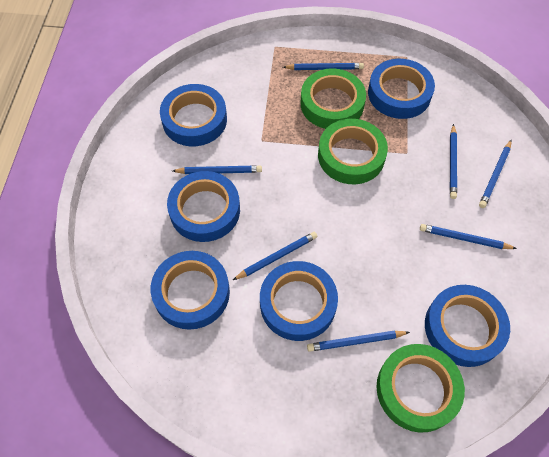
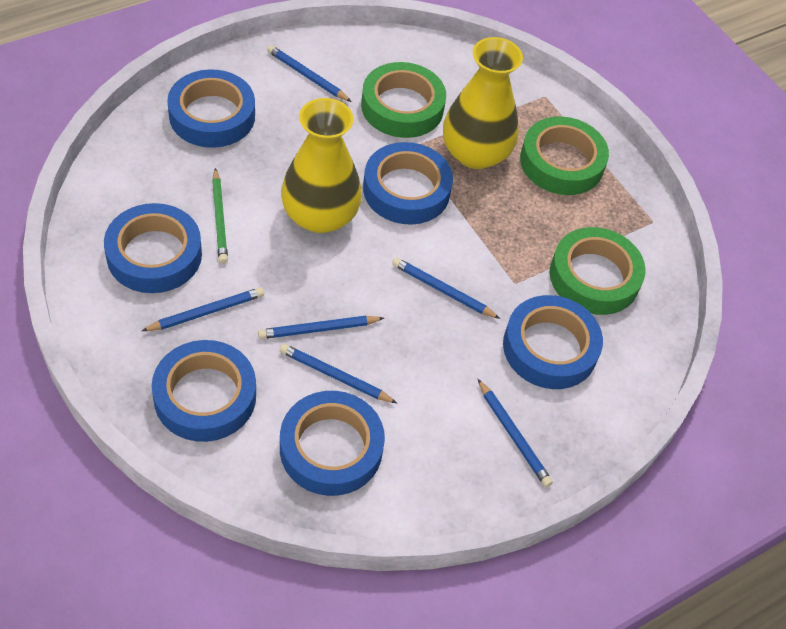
blue pencil: 7 -> 6
green pencil: 0 -> 1
yellow vase: 0 -> 2

